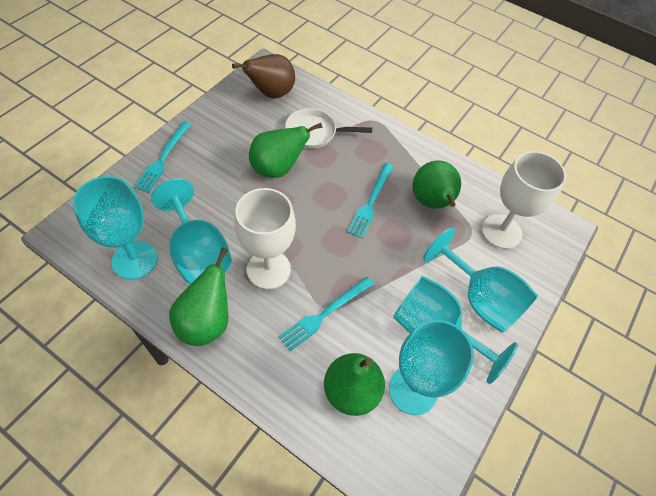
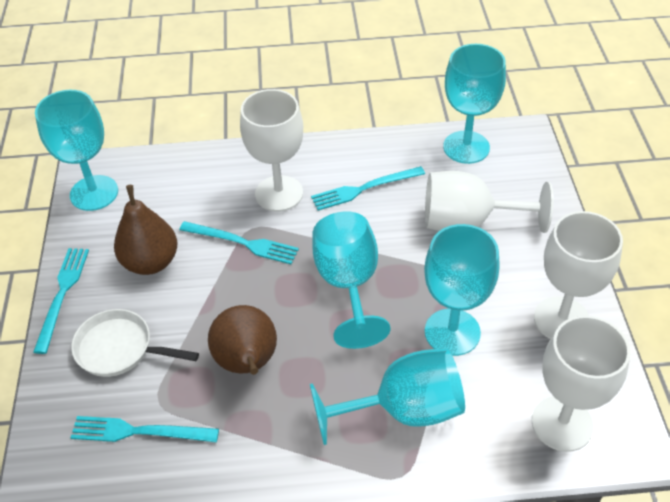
brown pear: 1 -> 2
green pear: 4 -> 0
turquoise fork: 3 -> 4
white goblet: 2 -> 4

